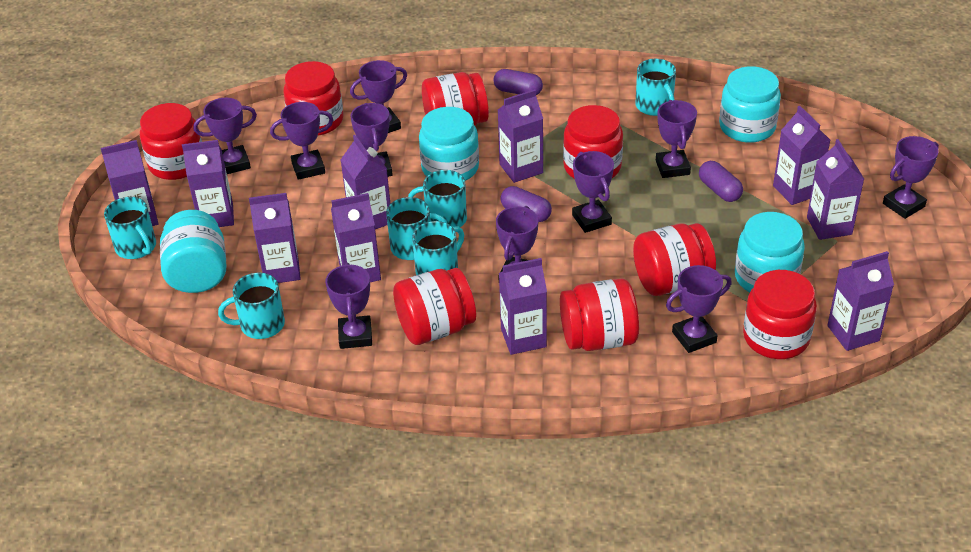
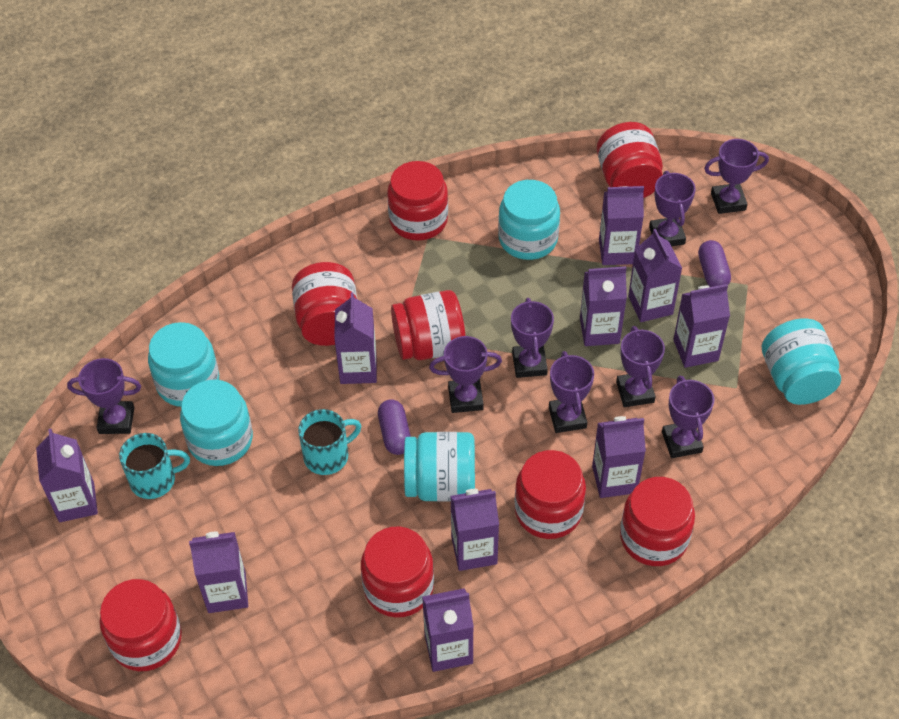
purple capsule: 3 -> 2
purple trophy: 10 -> 8
turquoise jar: 4 -> 5
turquoise mug: 6 -> 2

